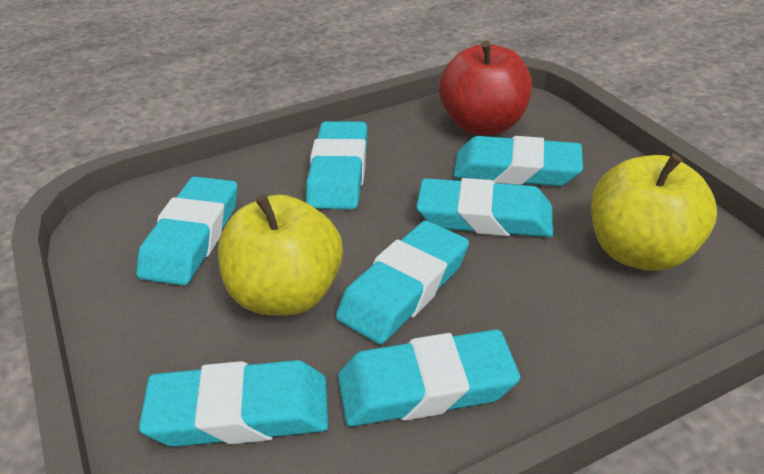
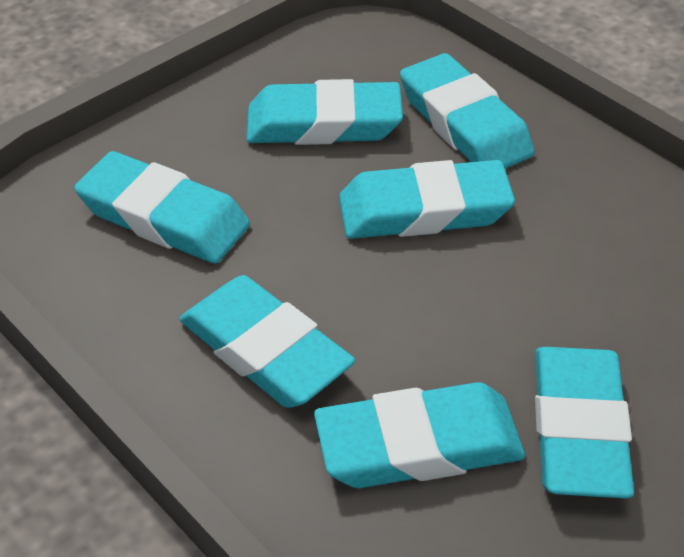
red apple: 1 -> 0
yellow apple: 2 -> 0

